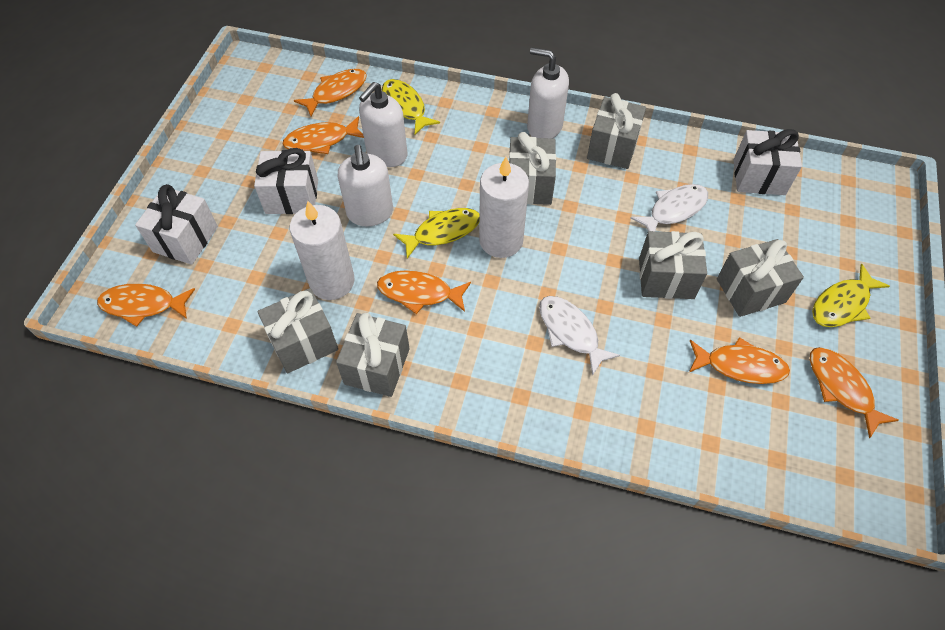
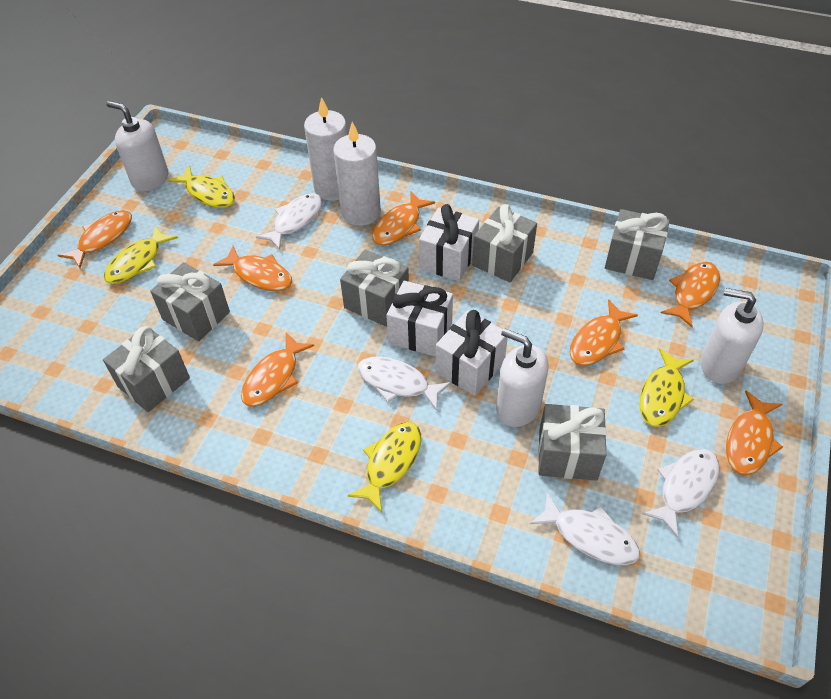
orange fish: 6 -> 7
white fish: 2 -> 4
yellow fish: 3 -> 4

